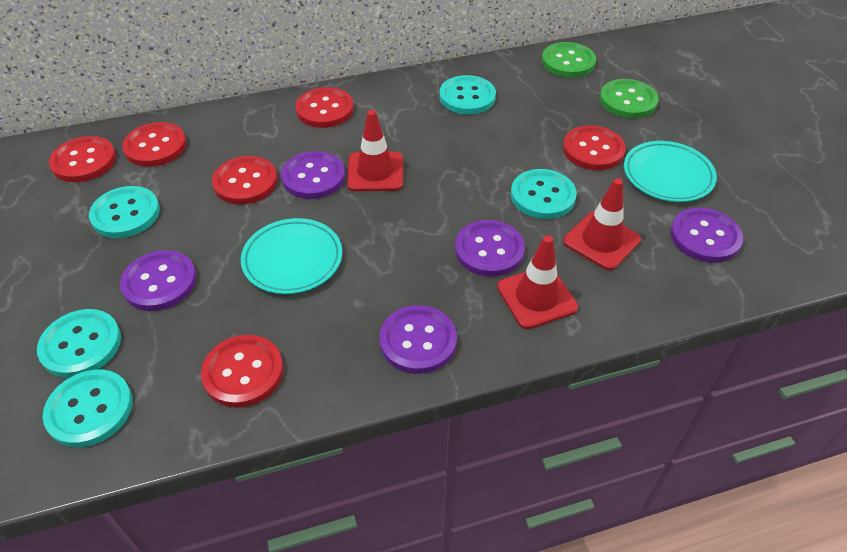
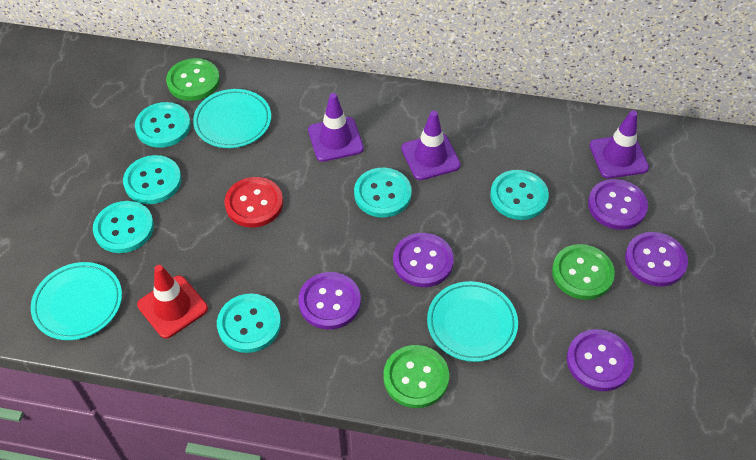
green button: 2 -> 3
purple traffic cone: 0 -> 3
red button: 6 -> 1
red traffic cone: 3 -> 1
turquoise button: 5 -> 6
turquoise plate: 2 -> 3

